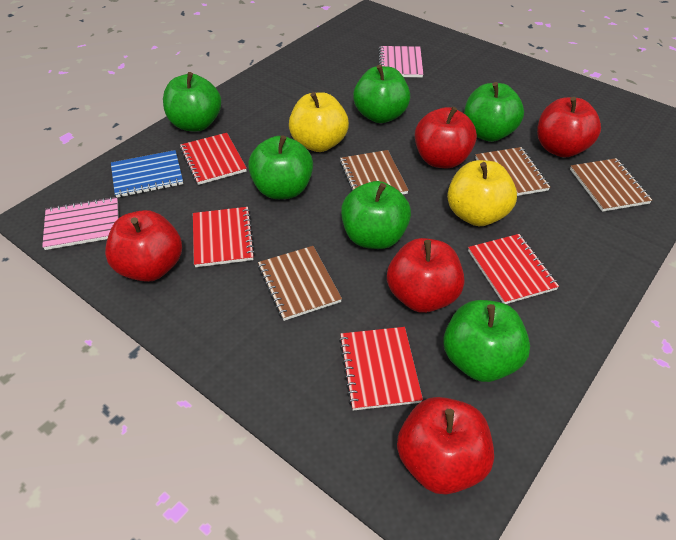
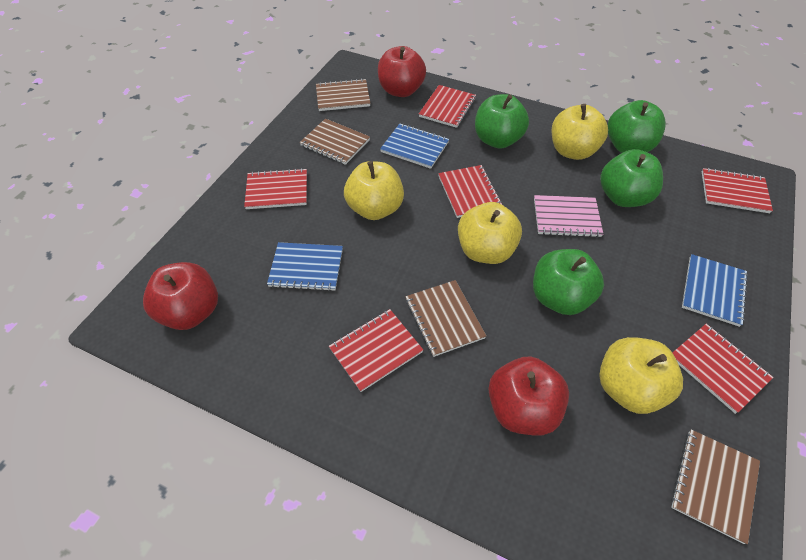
blue notebook: 1 -> 3
green apple: 6 -> 4
pink notebook: 2 -> 1
red apple: 5 -> 3
red notebook: 4 -> 6
yellow apple: 2 -> 4

